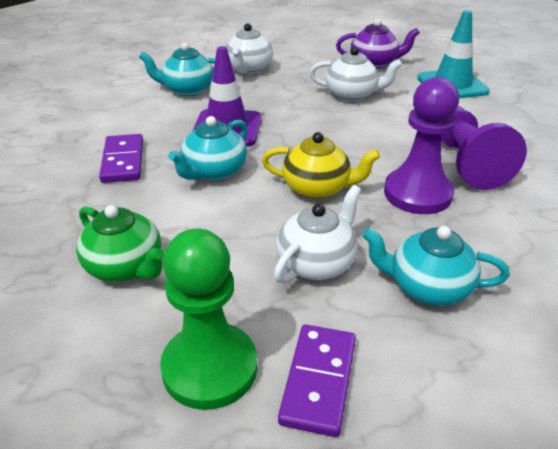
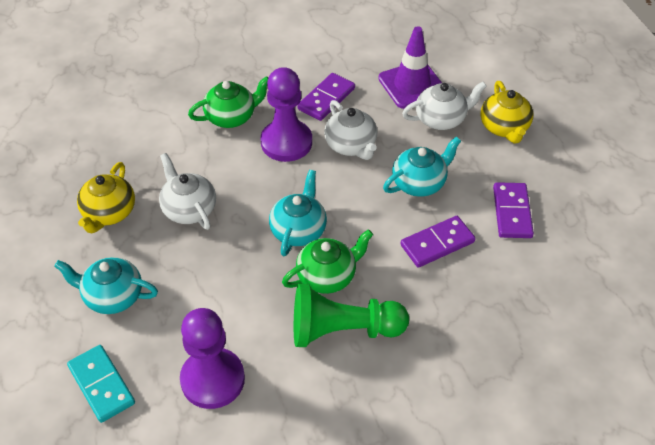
green teapot: 1 -> 2
purple domino: 2 -> 3
purple teapot: 1 -> 0
turquoise domino: 0 -> 1
turquoise traffic cone: 1 -> 0
yellow teapot: 1 -> 2

